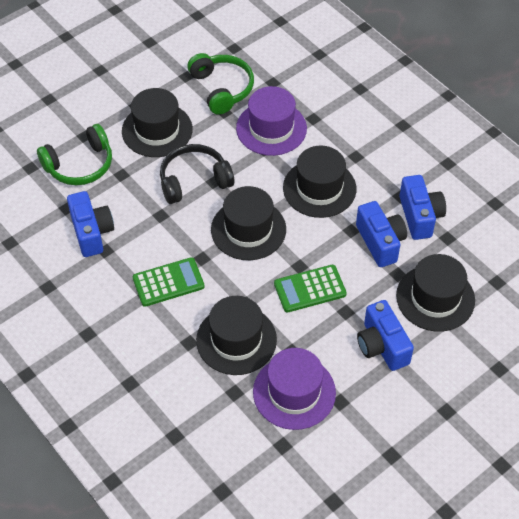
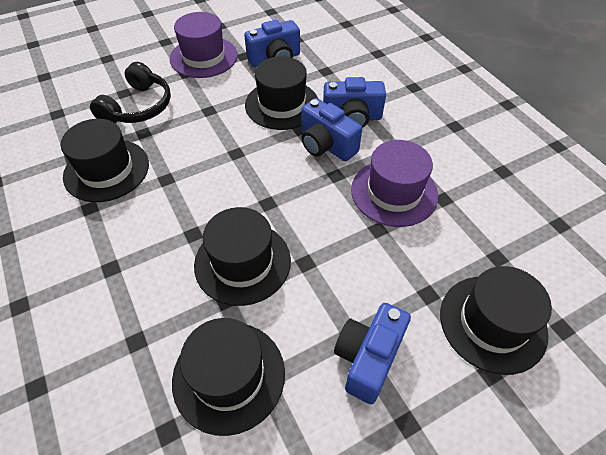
green calculator: 2 -> 0
green headphones: 2 -> 0

